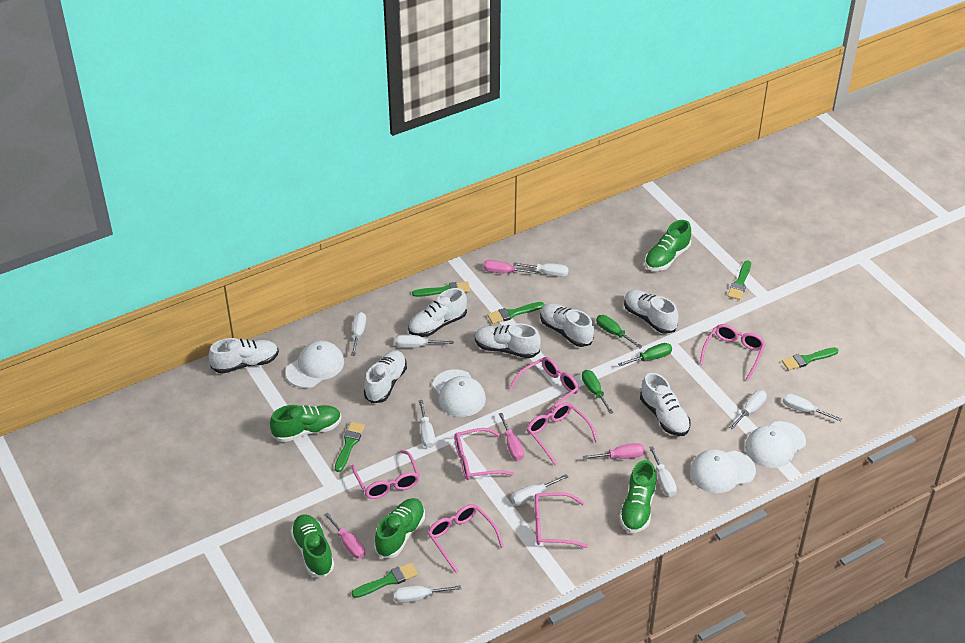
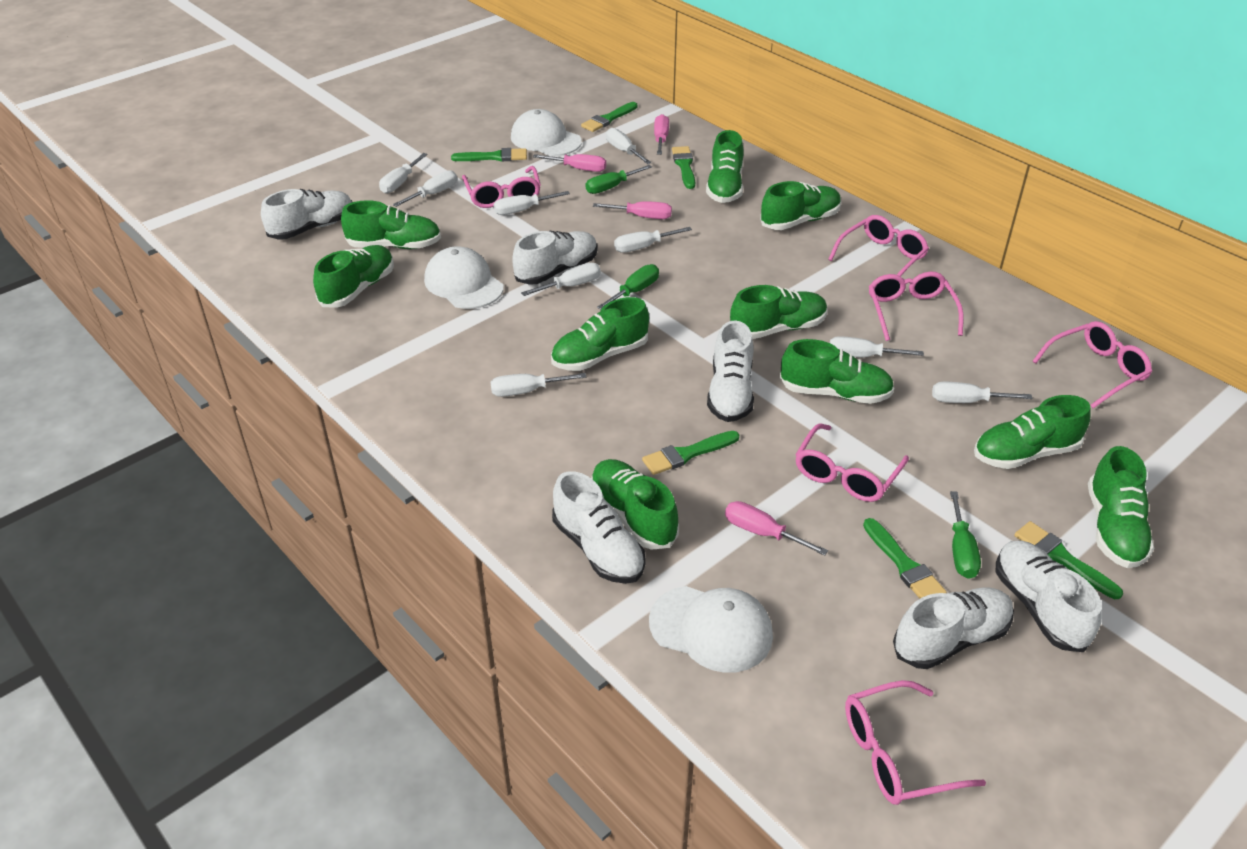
green shoe: 5 -> 10
pink glasses: 7 -> 6
white cap: 4 -> 3
white shoe: 7 -> 6

